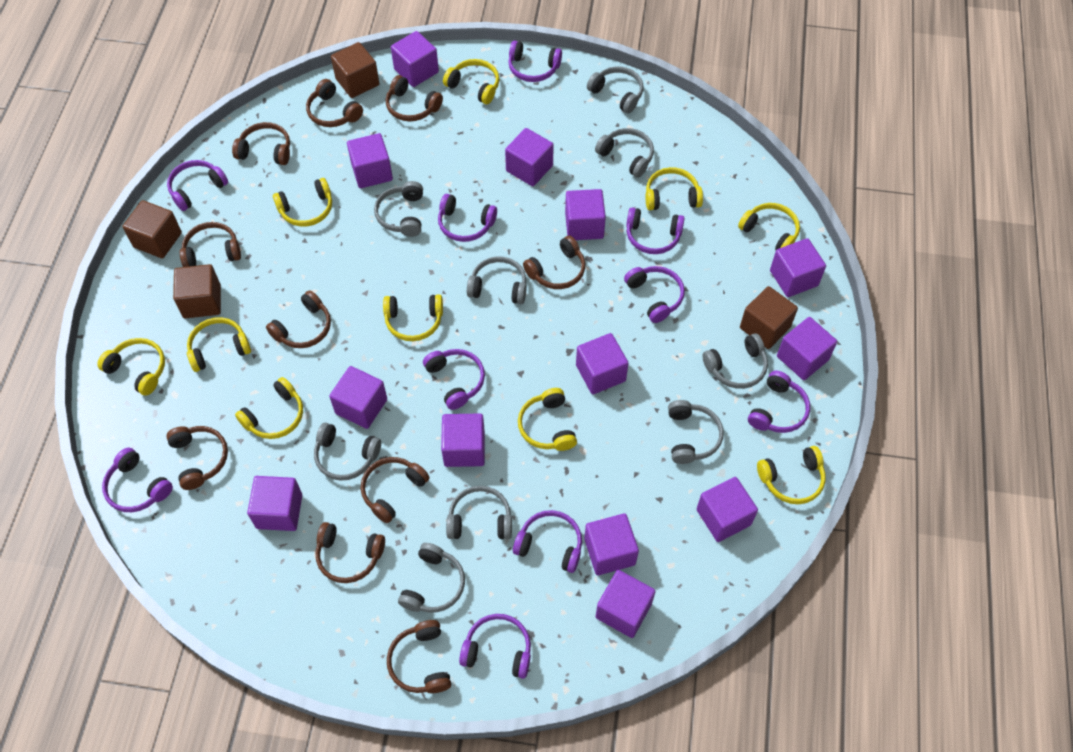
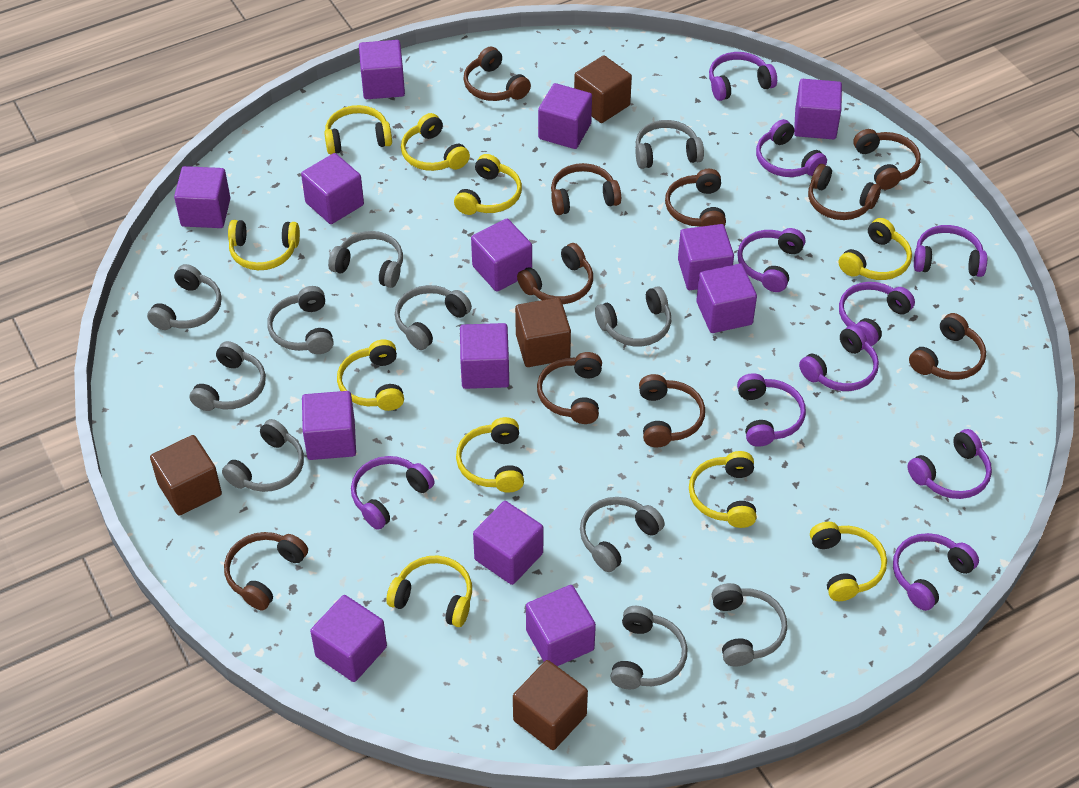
grey headphones: 9 -> 11

